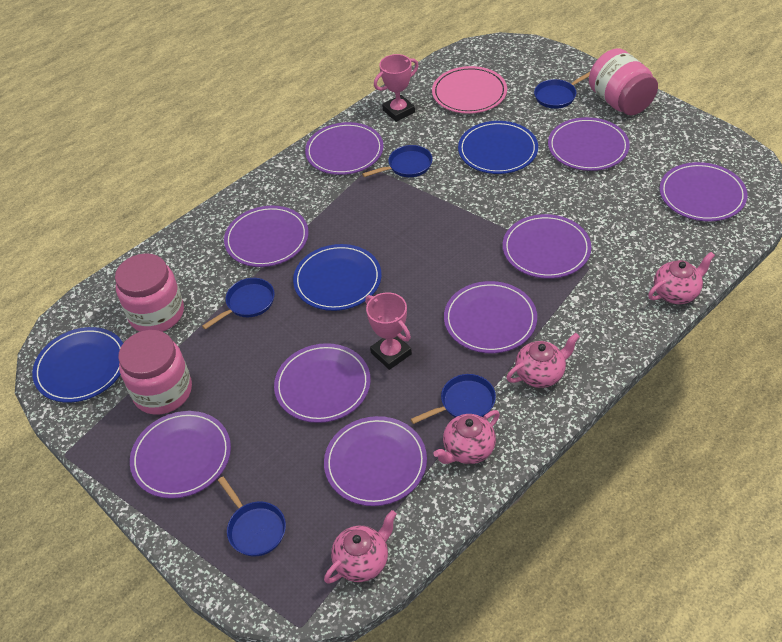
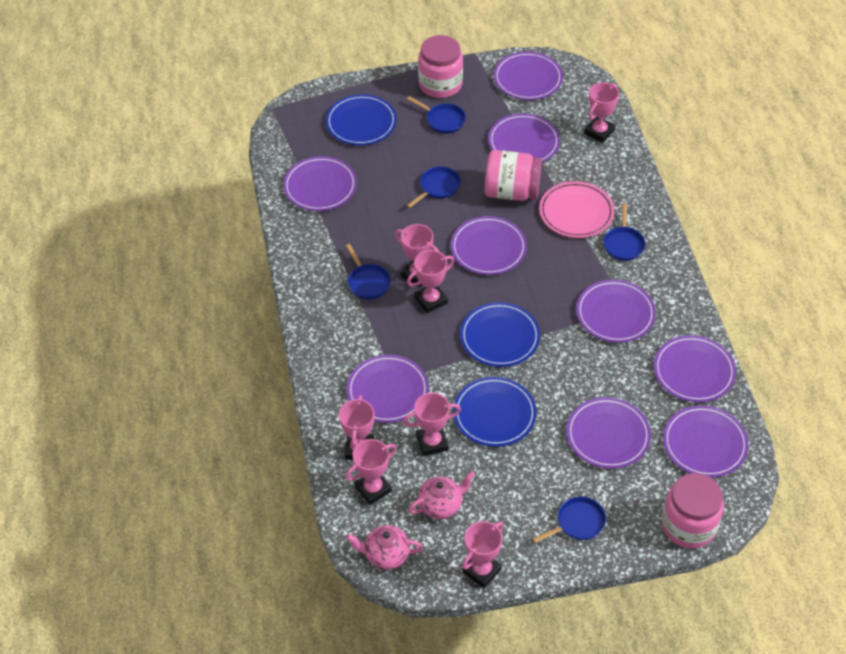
pink teapot: 4 -> 2
pink trophy: 2 -> 7

